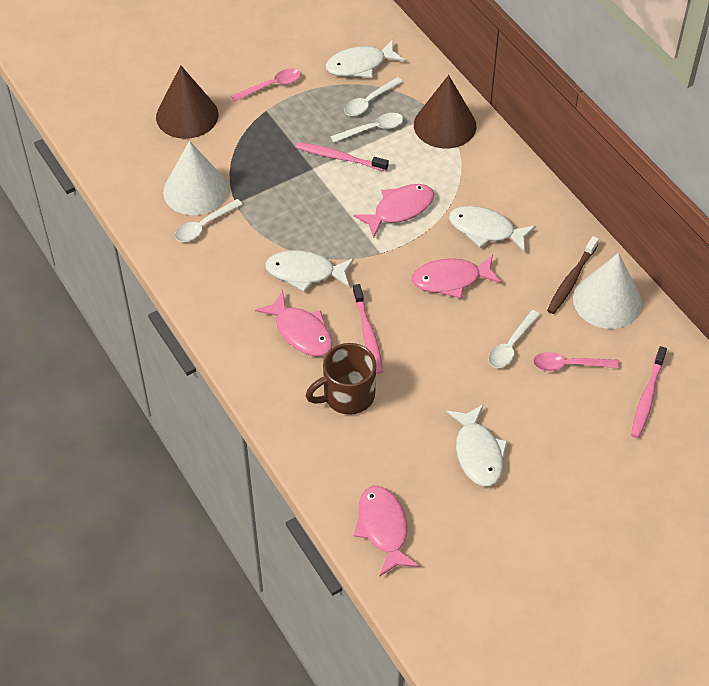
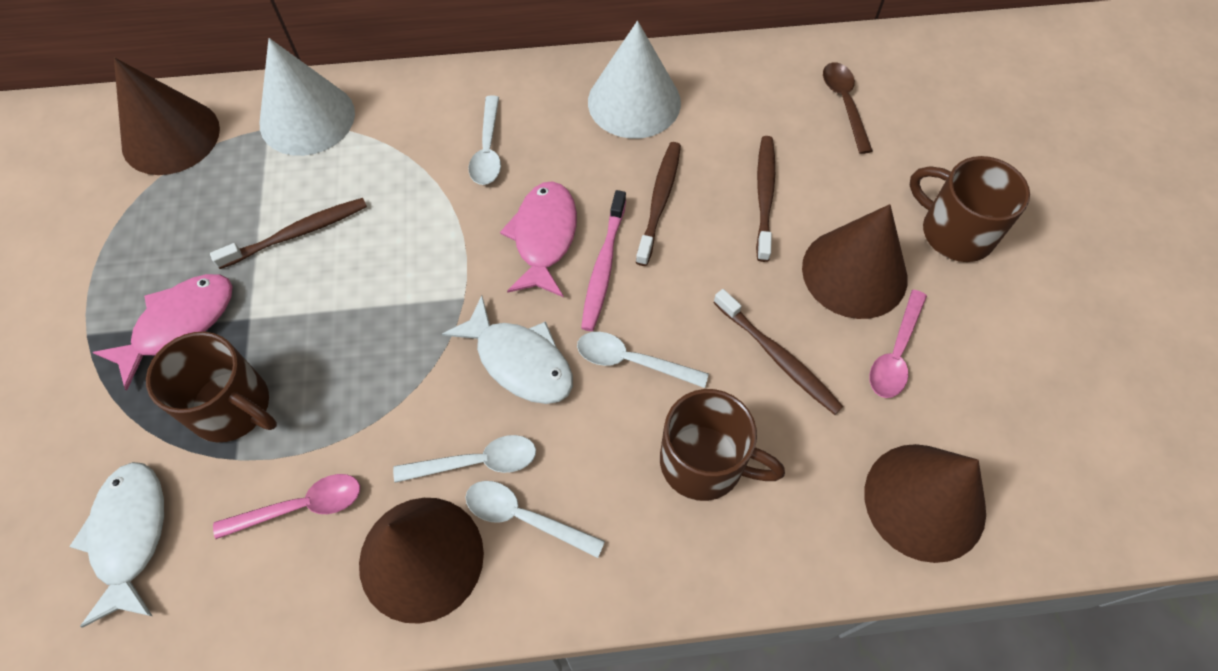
brown cone: 2 -> 4
brown mug: 1 -> 3
brown spoon: 0 -> 1
brown toothbrush: 1 -> 4
pink fish: 4 -> 2
pink toothbrush: 3 -> 1
white fish: 4 -> 2

